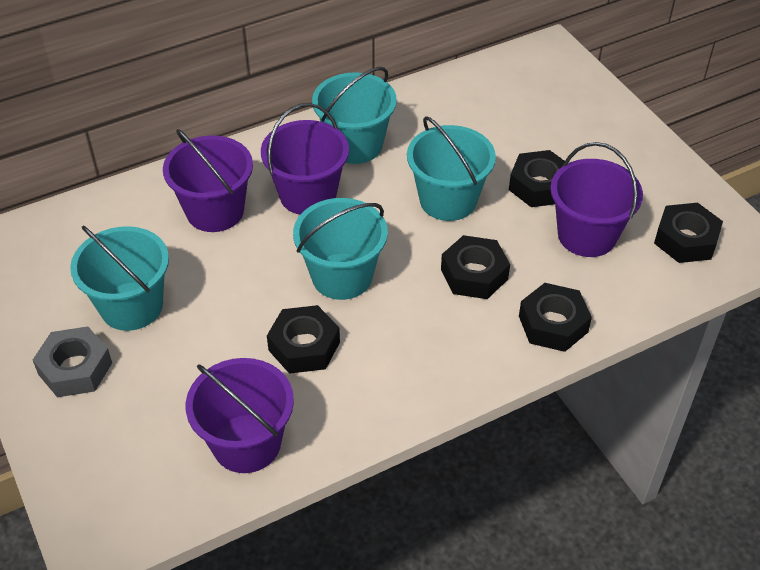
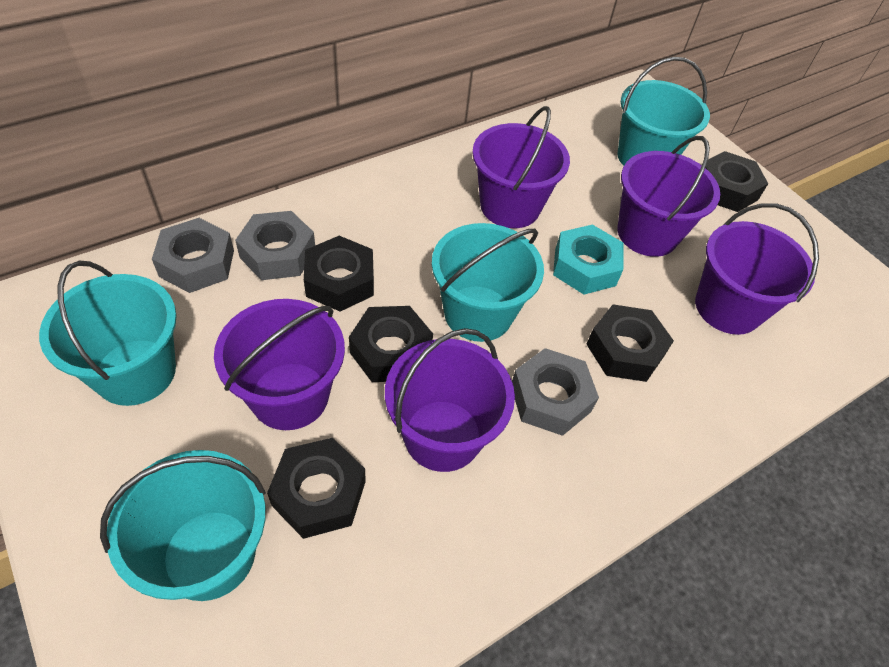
grey nut: 1 -> 3
purple bucket: 4 -> 5
turquoise nut: 0 -> 1

